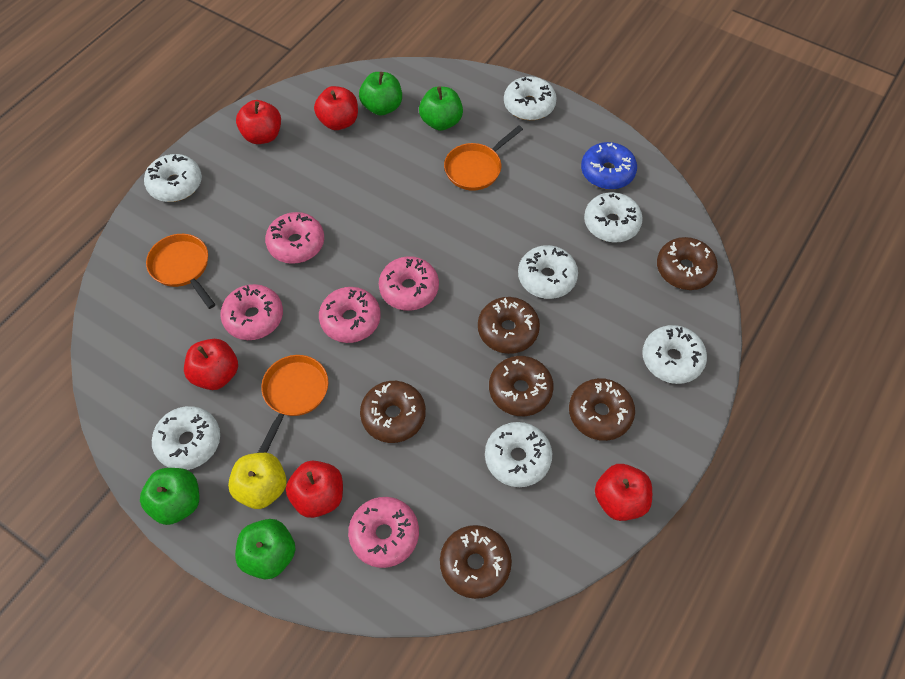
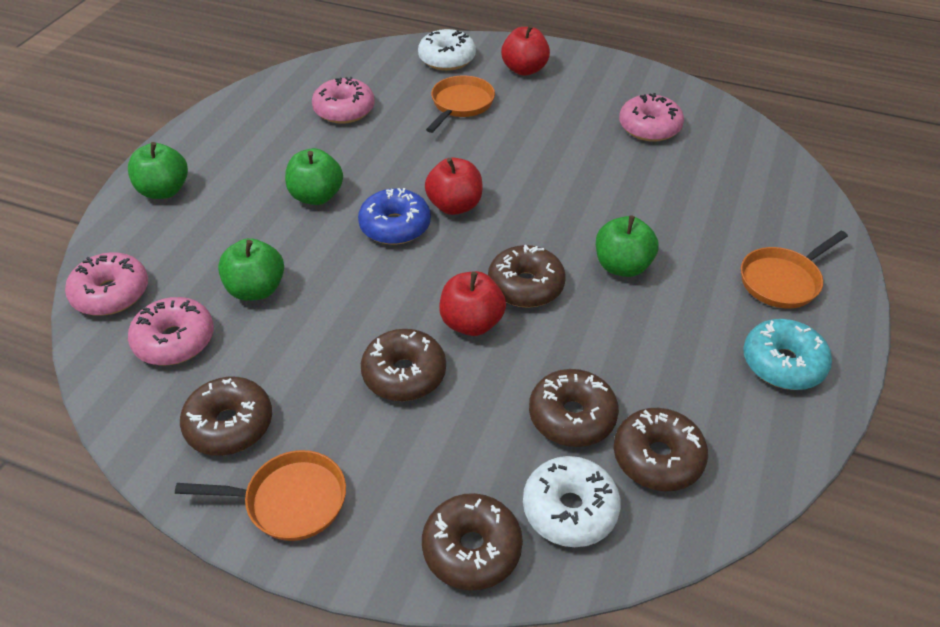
pink donut: 5 -> 4
red apple: 5 -> 3
turquoise donut: 0 -> 1
white donut: 7 -> 2
yellow apple: 1 -> 0

